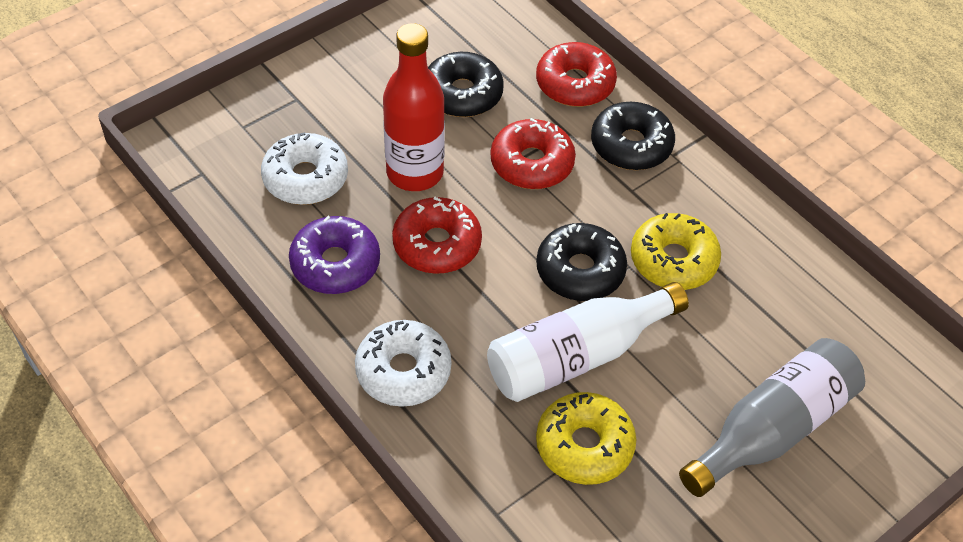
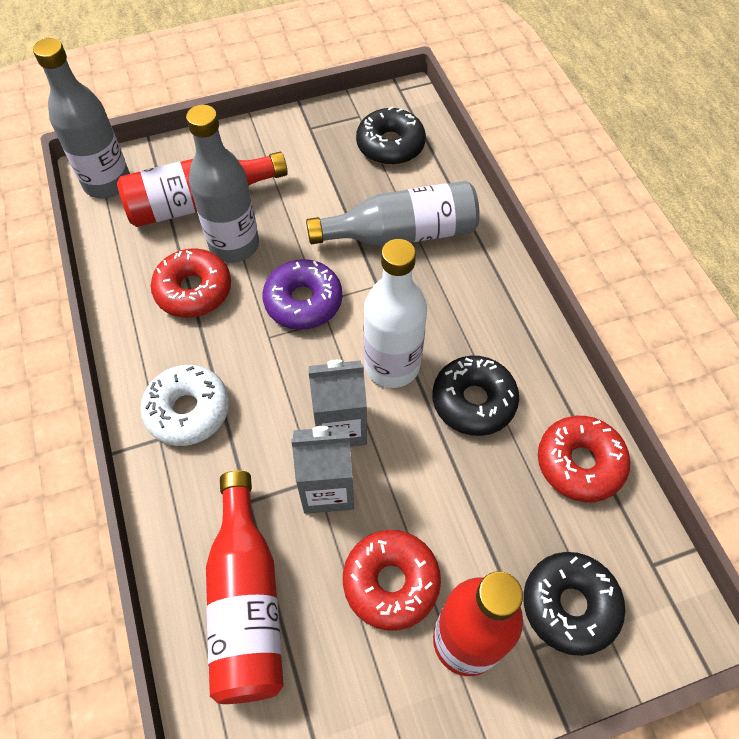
grey bottle: 1 -> 3
grey carton: 0 -> 2
red bottle: 1 -> 3
white donut: 2 -> 1
yellow donut: 2 -> 0

